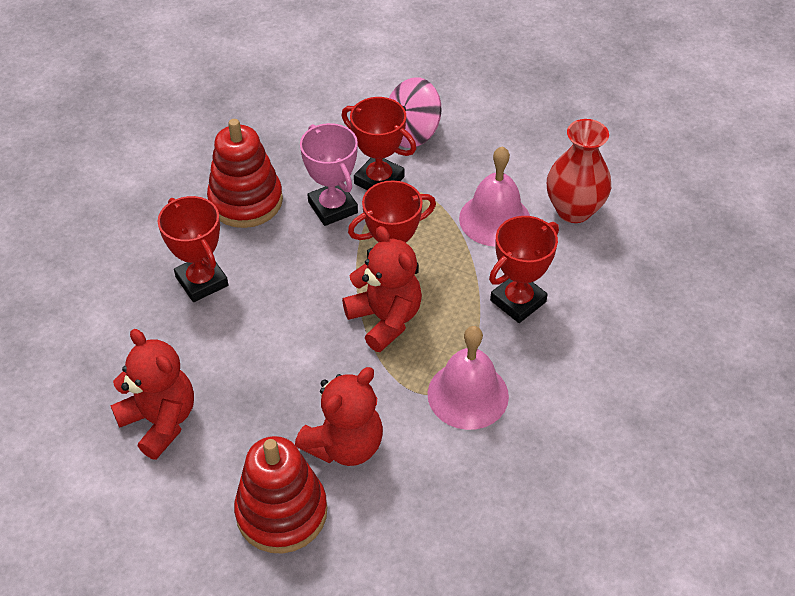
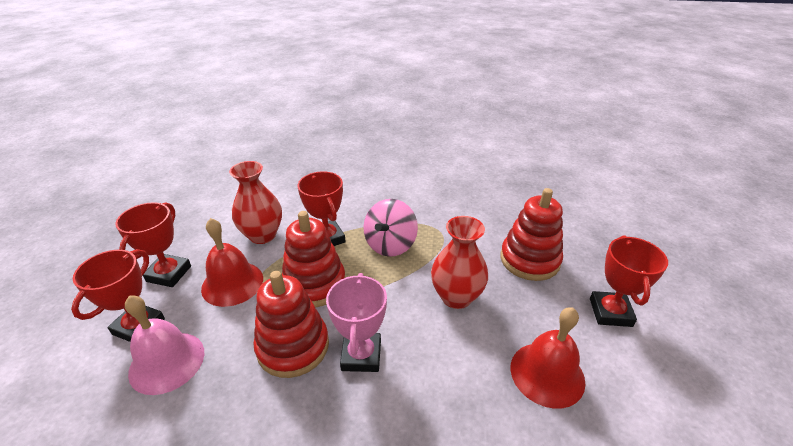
pink bell: 2 -> 1
red bell: 0 -> 2
red stacking toy: 2 -> 3
red teddy bear: 3 -> 0
red vase: 1 -> 2

